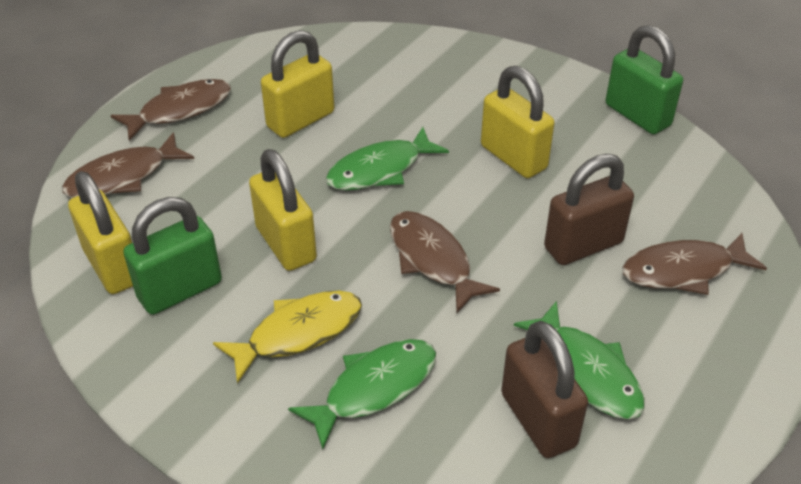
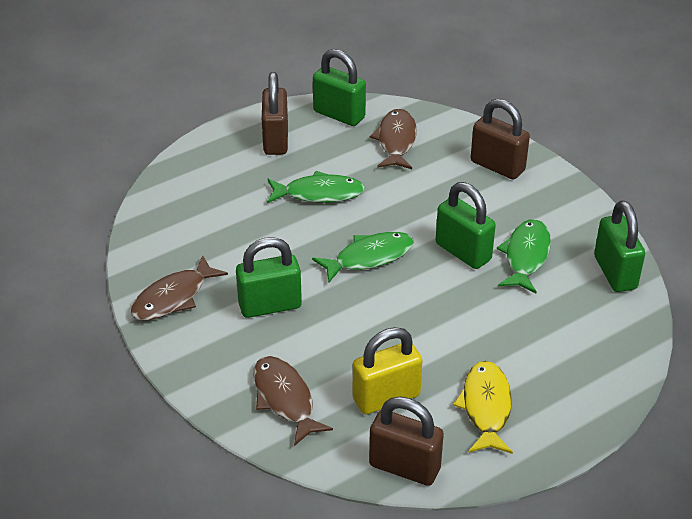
brown fish: 4 -> 3
brown padlock: 2 -> 3
green padlock: 2 -> 4
yellow padlock: 4 -> 1

